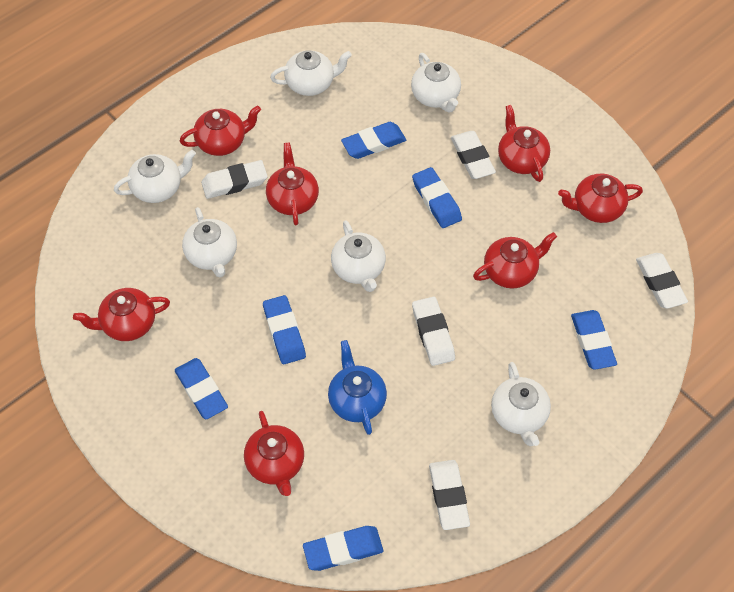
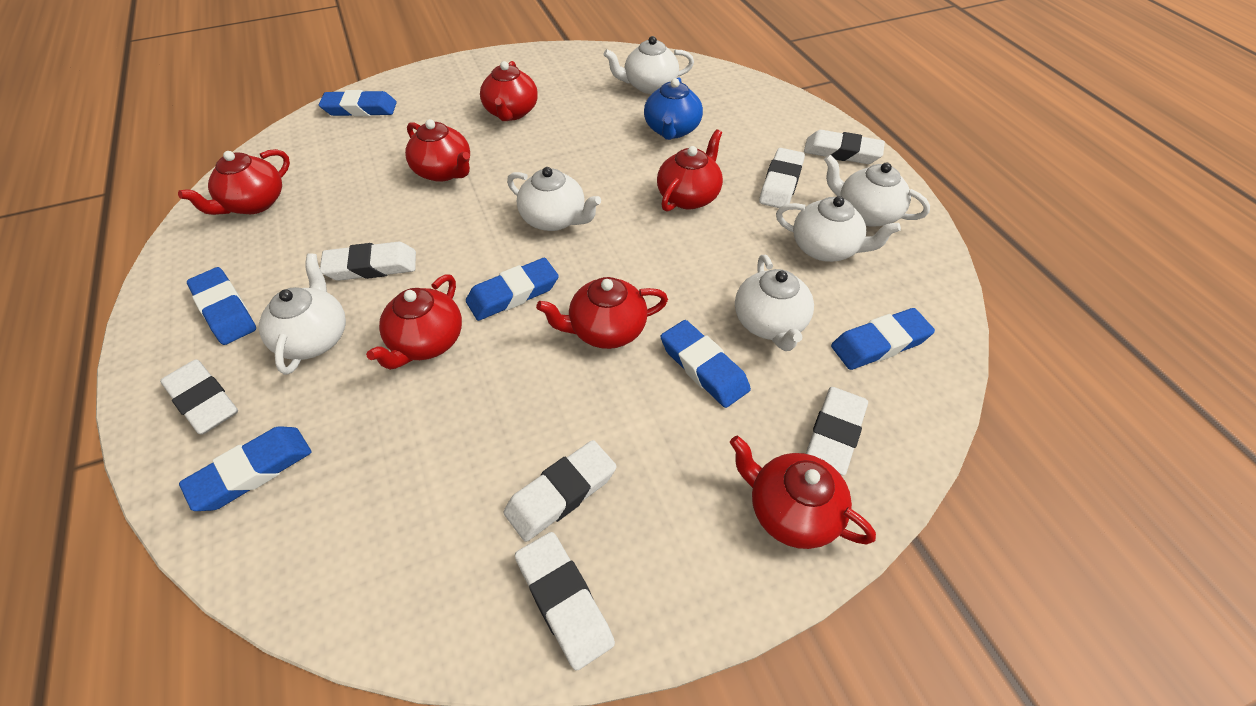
white eraser: 5 -> 7

